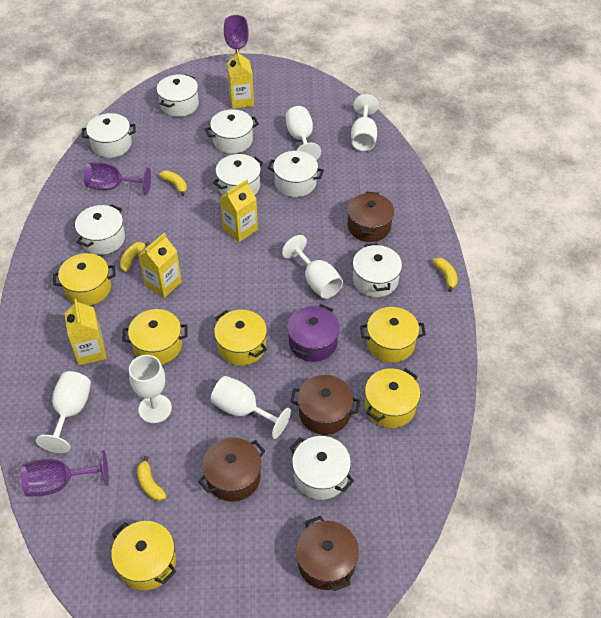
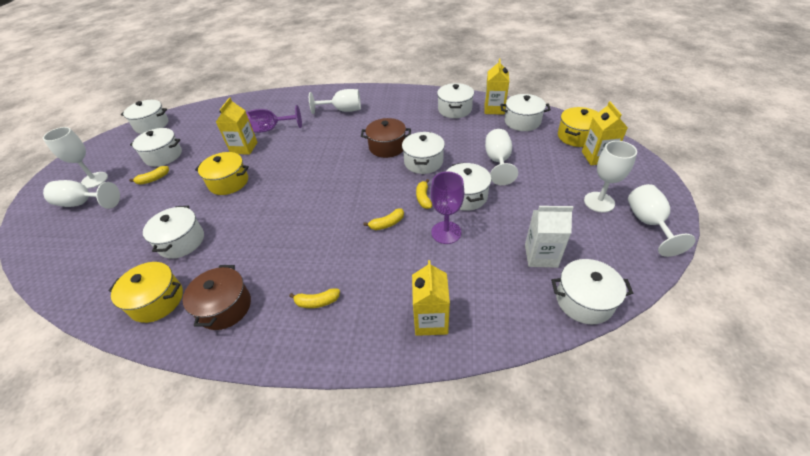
brown pot: 4 -> 2
purple goblet: 3 -> 2
purple pot: 1 -> 0
white carton: 0 -> 1
yellow pot: 6 -> 3

